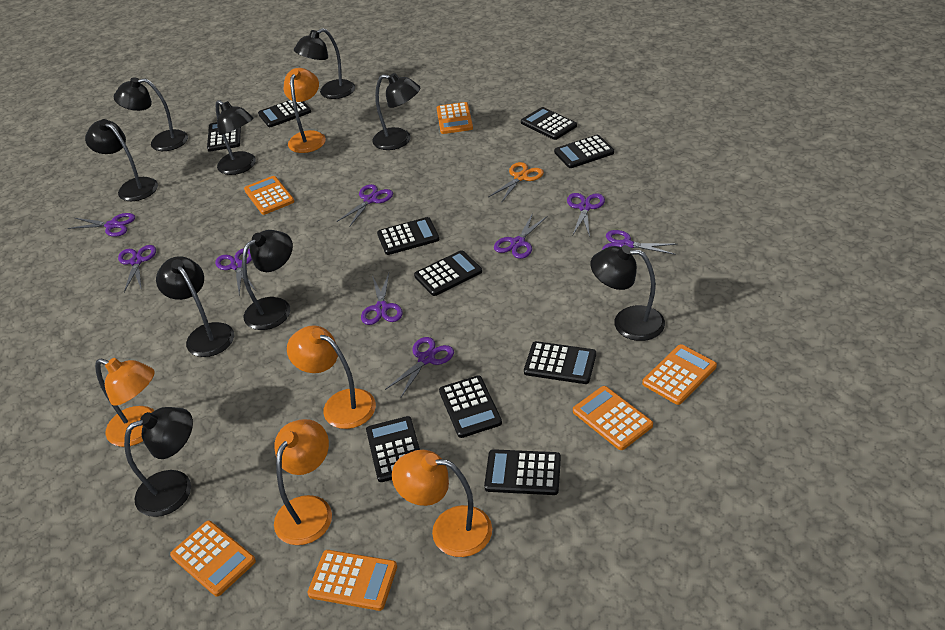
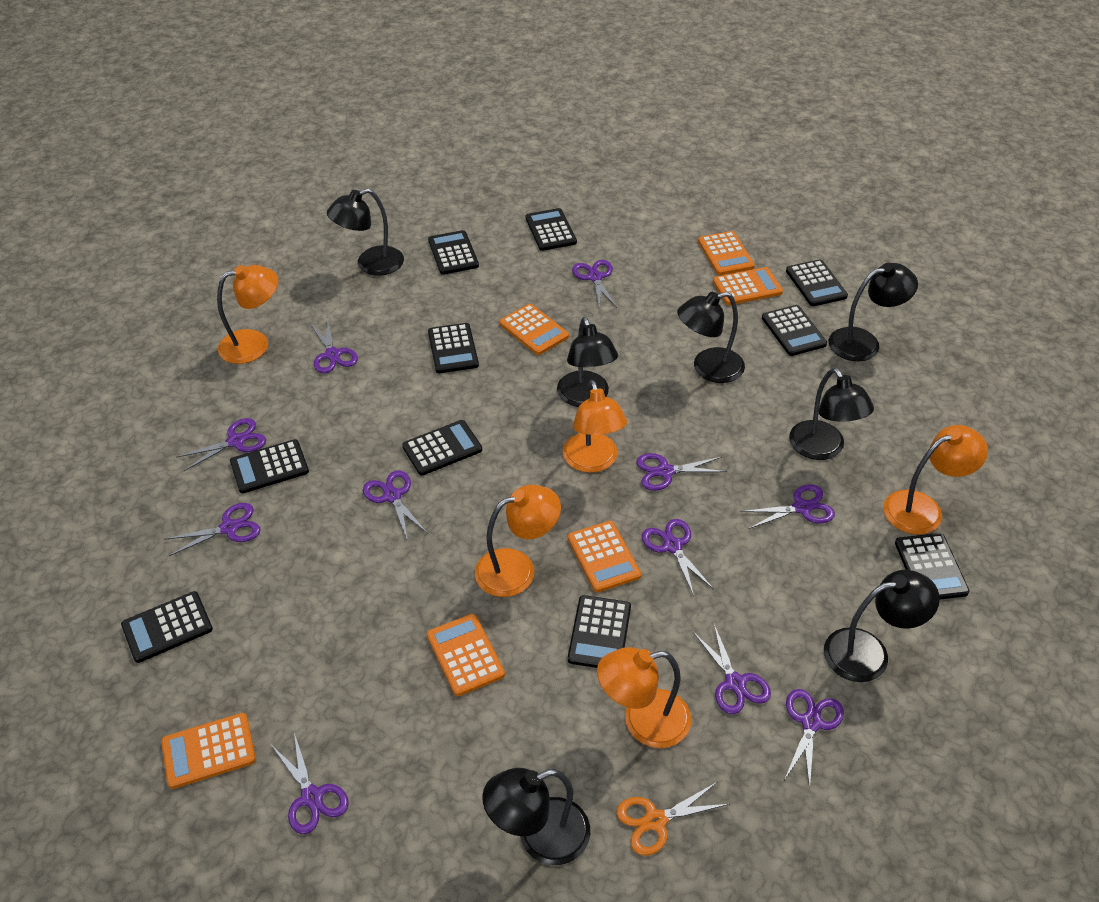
black lamp: 9 -> 7
purple scissors: 9 -> 11

